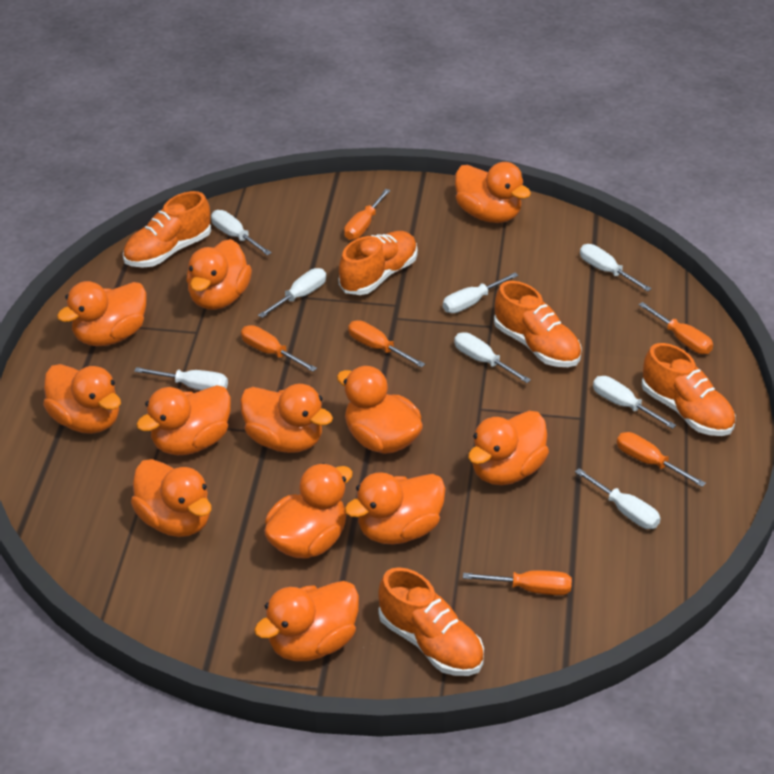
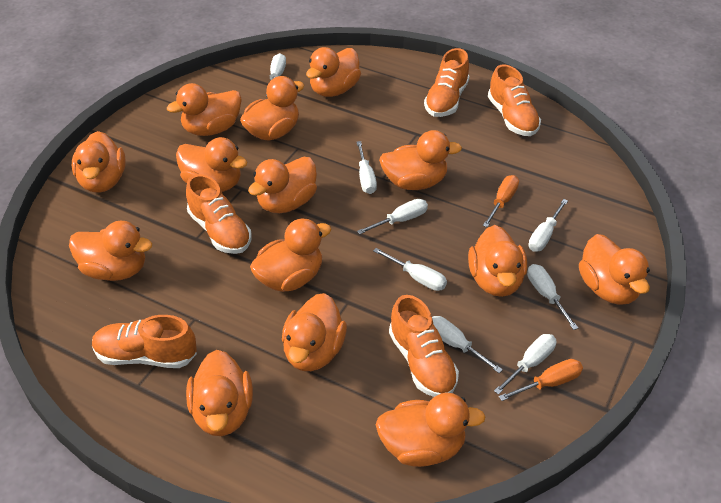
orange duck: 12 -> 14
orange screwdriver: 6 -> 2

